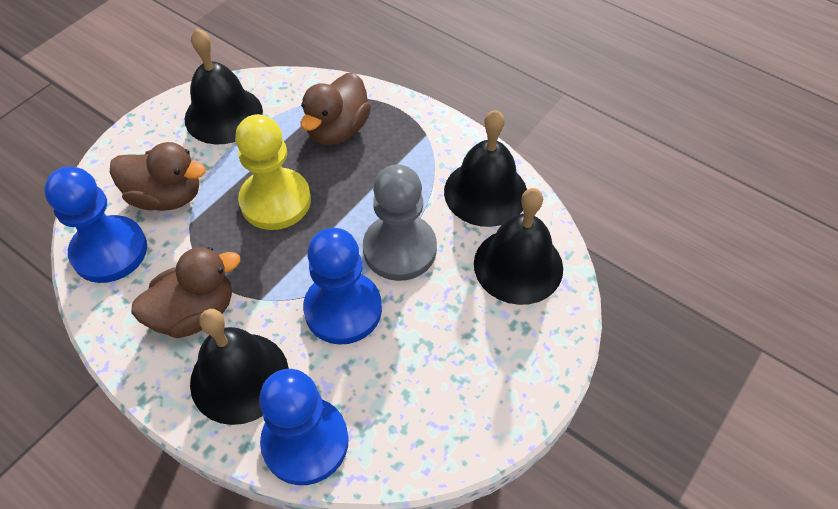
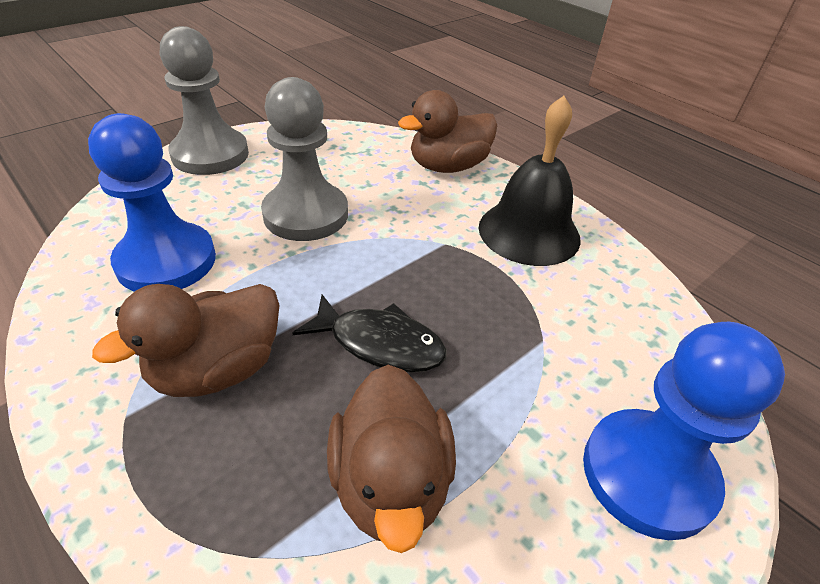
black bell: 4 -> 1
black fish: 0 -> 1
blue pawn: 3 -> 2
grey pawn: 1 -> 2
yellow pawn: 1 -> 0

